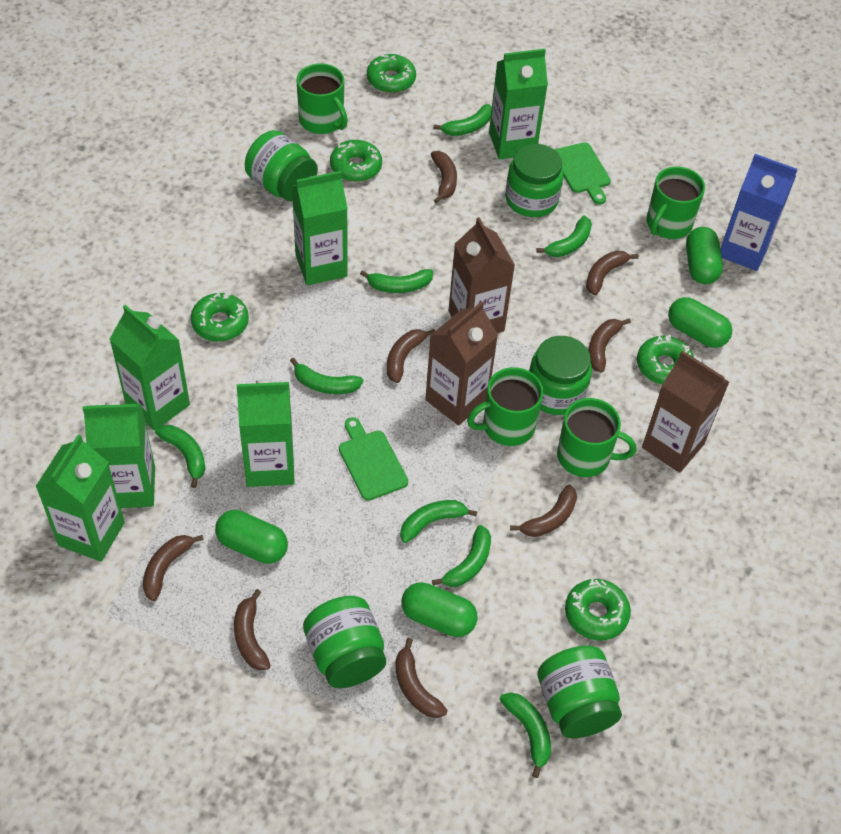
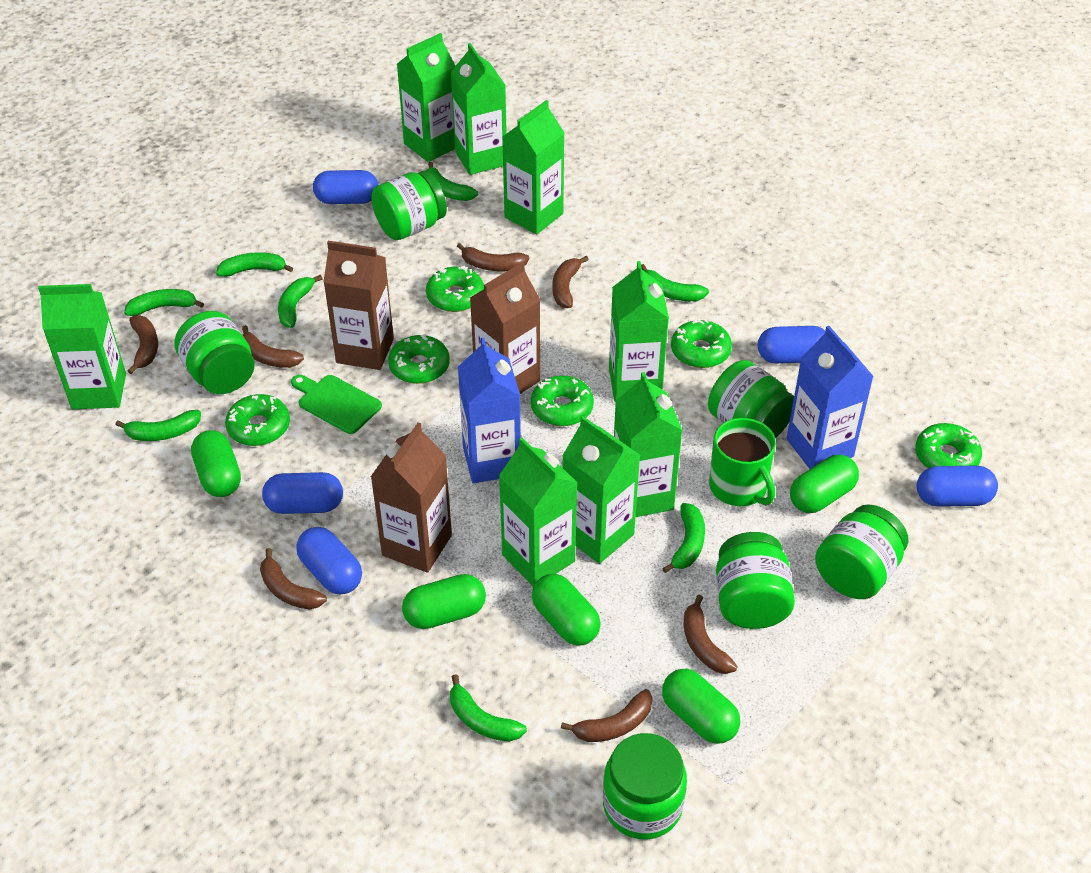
blue capsule: 0 -> 5
blue carton: 1 -> 2
brown banana: 8 -> 7
green capsule: 4 -> 5
green carton: 6 -> 8
green cutting board: 2 -> 1
green donut: 5 -> 6
green jar: 5 -> 6
green mug: 4 -> 1

